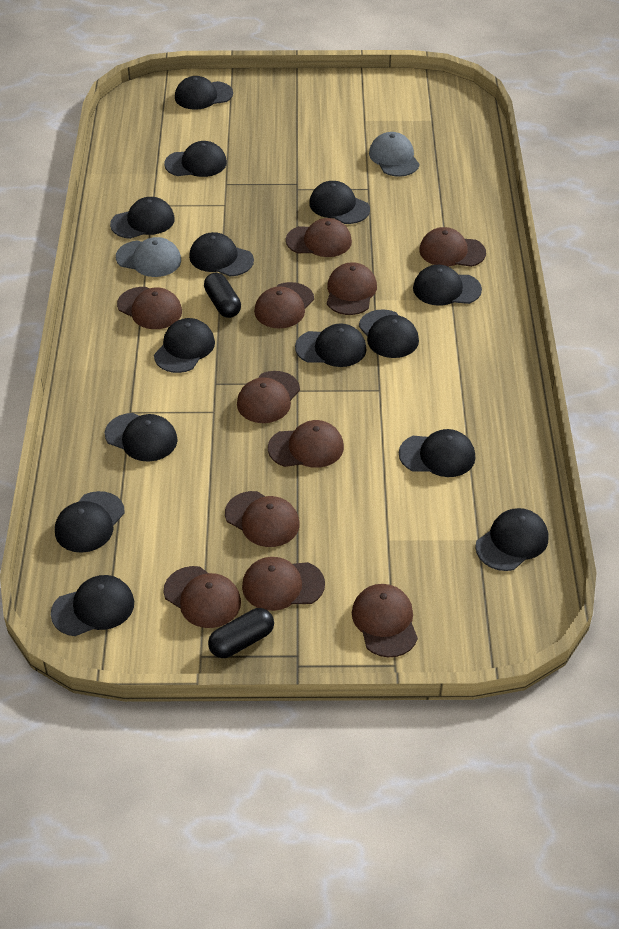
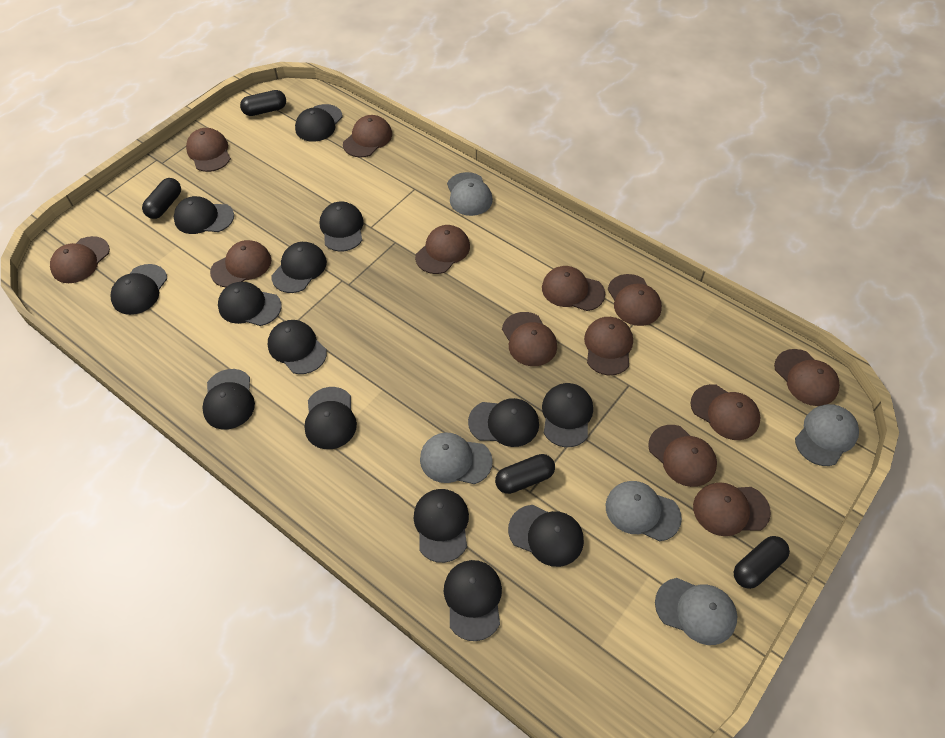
black capsule: 2 -> 4
brown cap: 11 -> 13
grey cap: 2 -> 5

